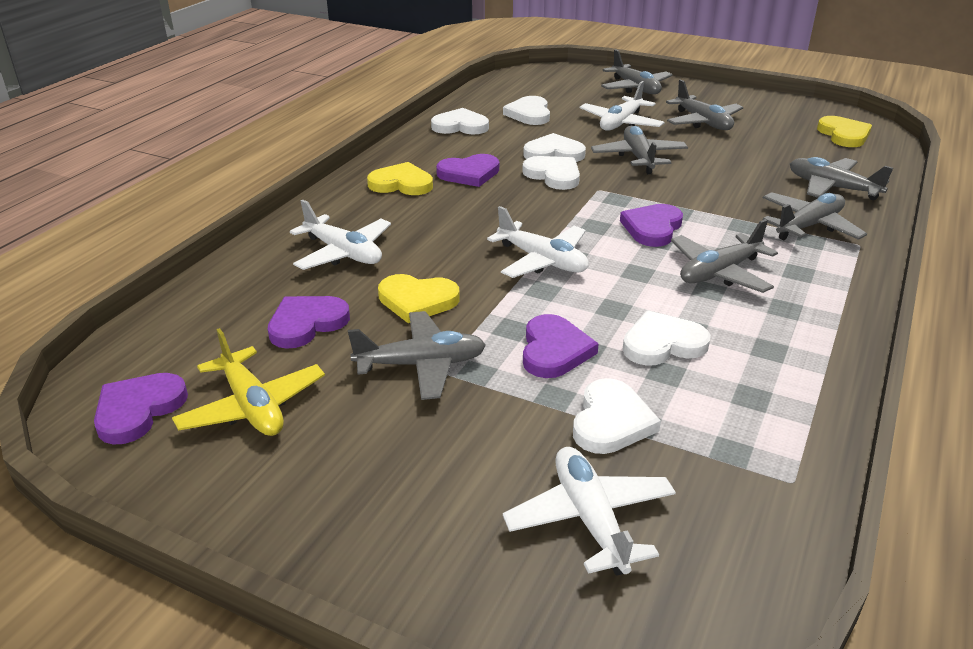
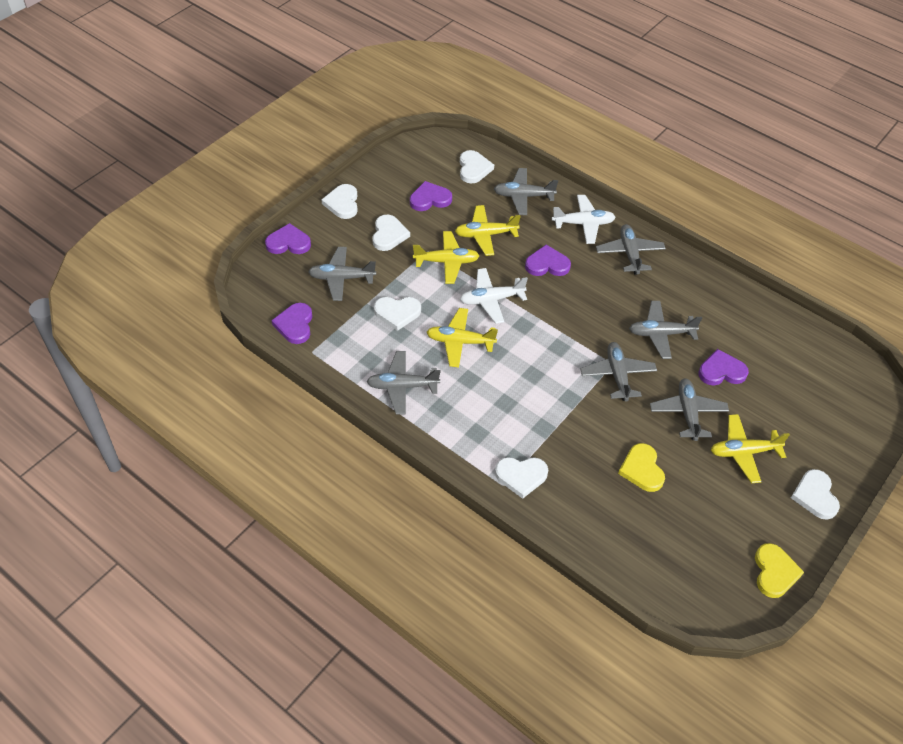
white plane: 4 -> 2
yellow heart: 3 -> 2
yellow plane: 1 -> 4

